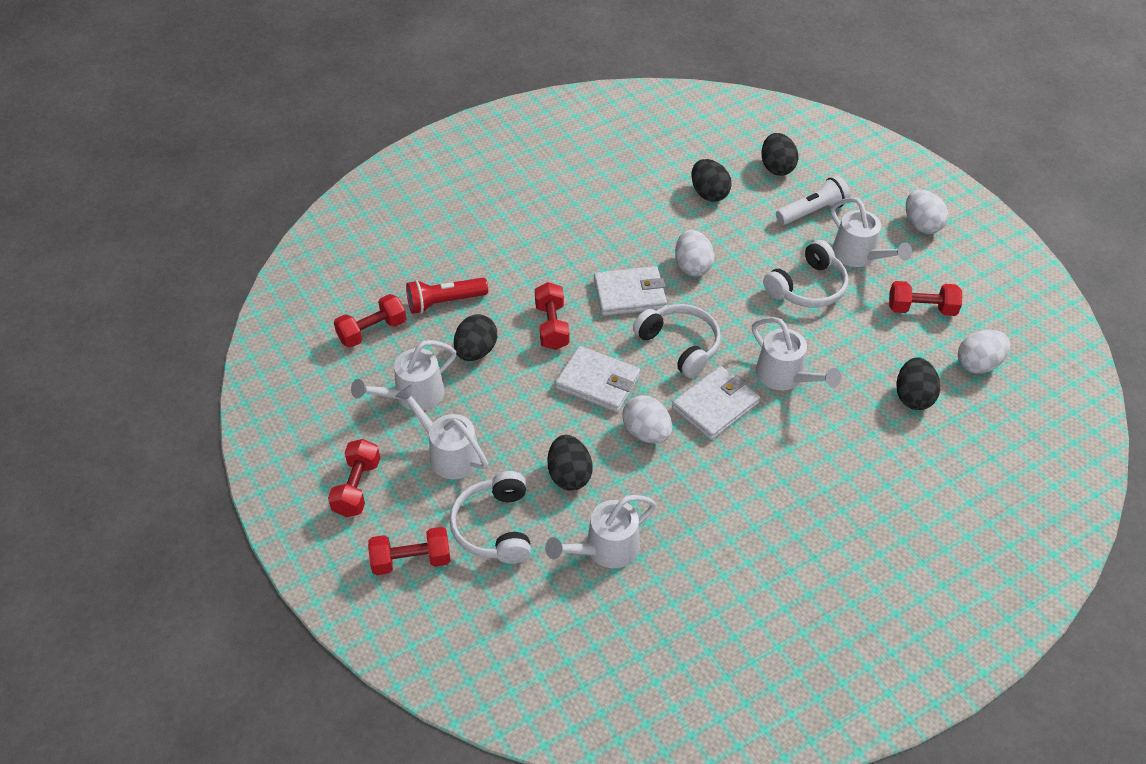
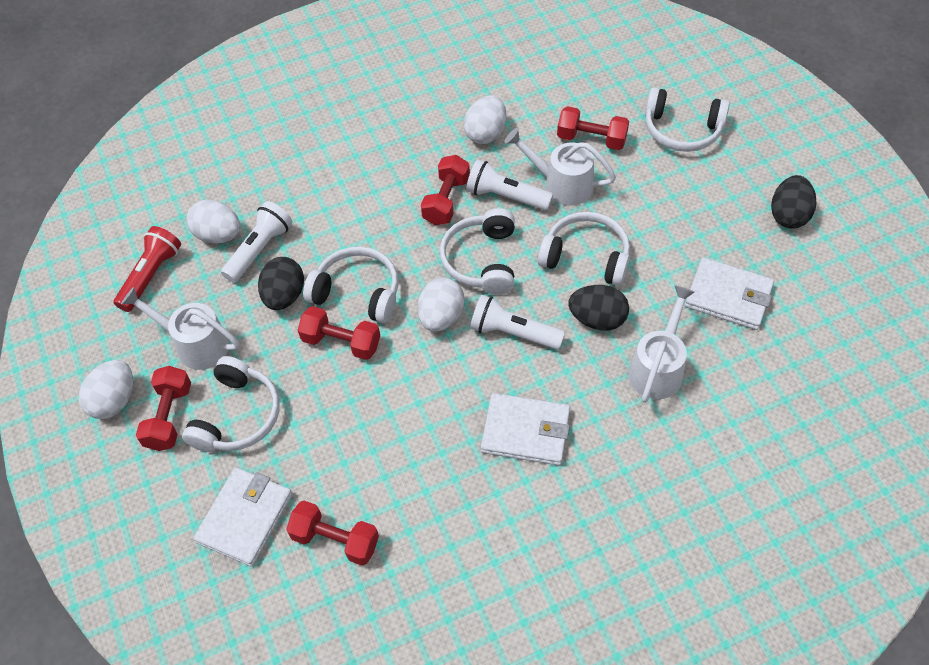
black egg: 5 -> 3
white flashlight: 1 -> 3
white headphones: 3 -> 5
white watering can: 5 -> 3

